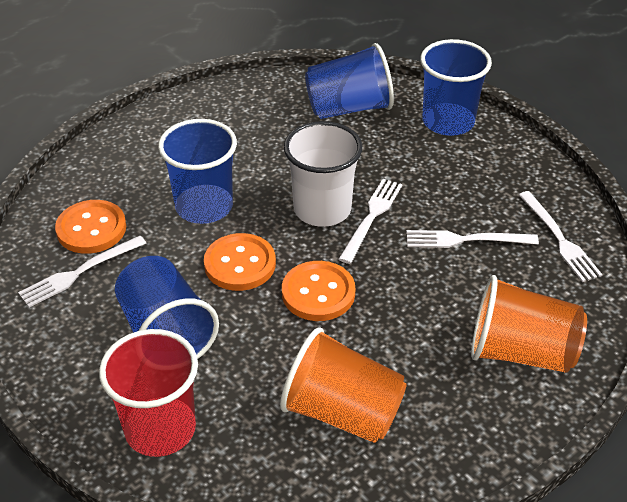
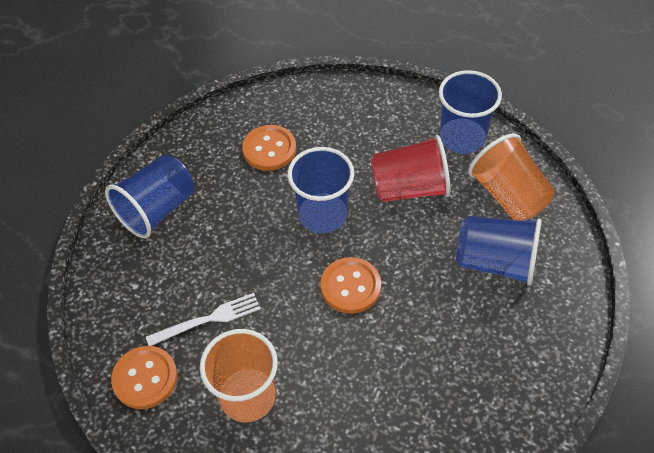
white cup: 1 -> 0
white fork: 4 -> 1

